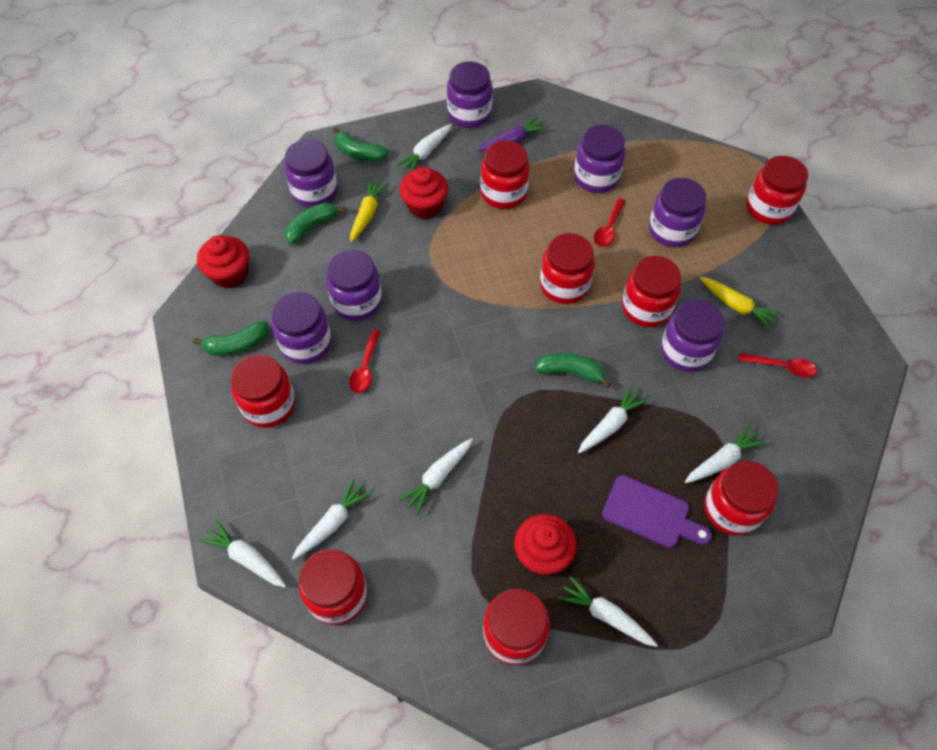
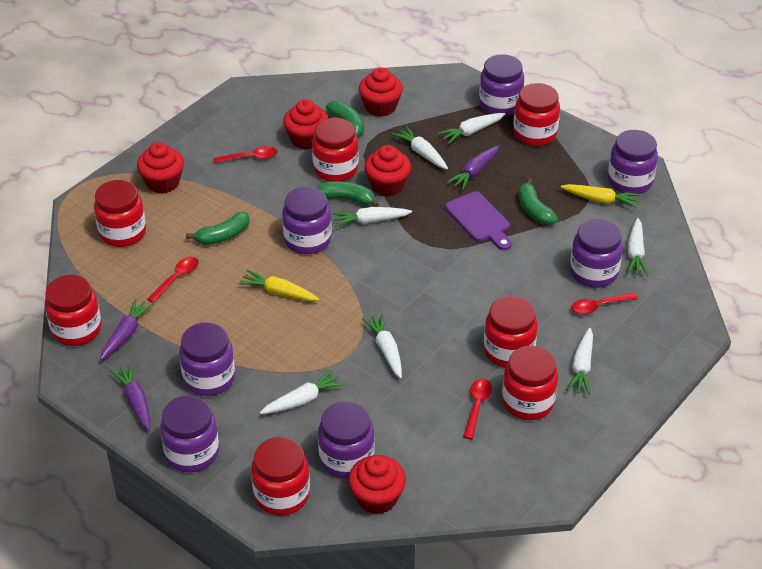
purple carrot: 1 -> 3
red cupcake: 3 -> 5
red jar: 8 -> 7
red spoon: 3 -> 4

